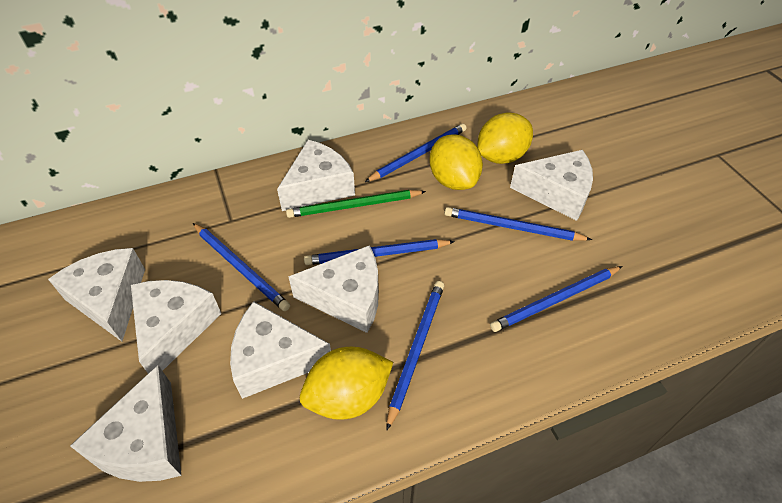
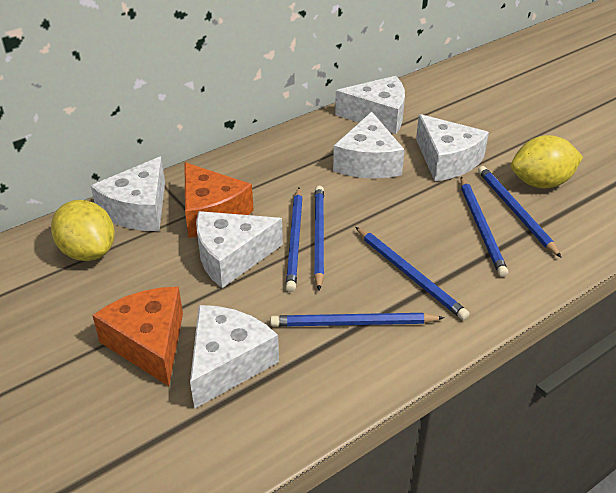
green pencil: 1 -> 0
orange cheese: 0 -> 2
white cheese: 7 -> 6
yellow lemon: 3 -> 2

